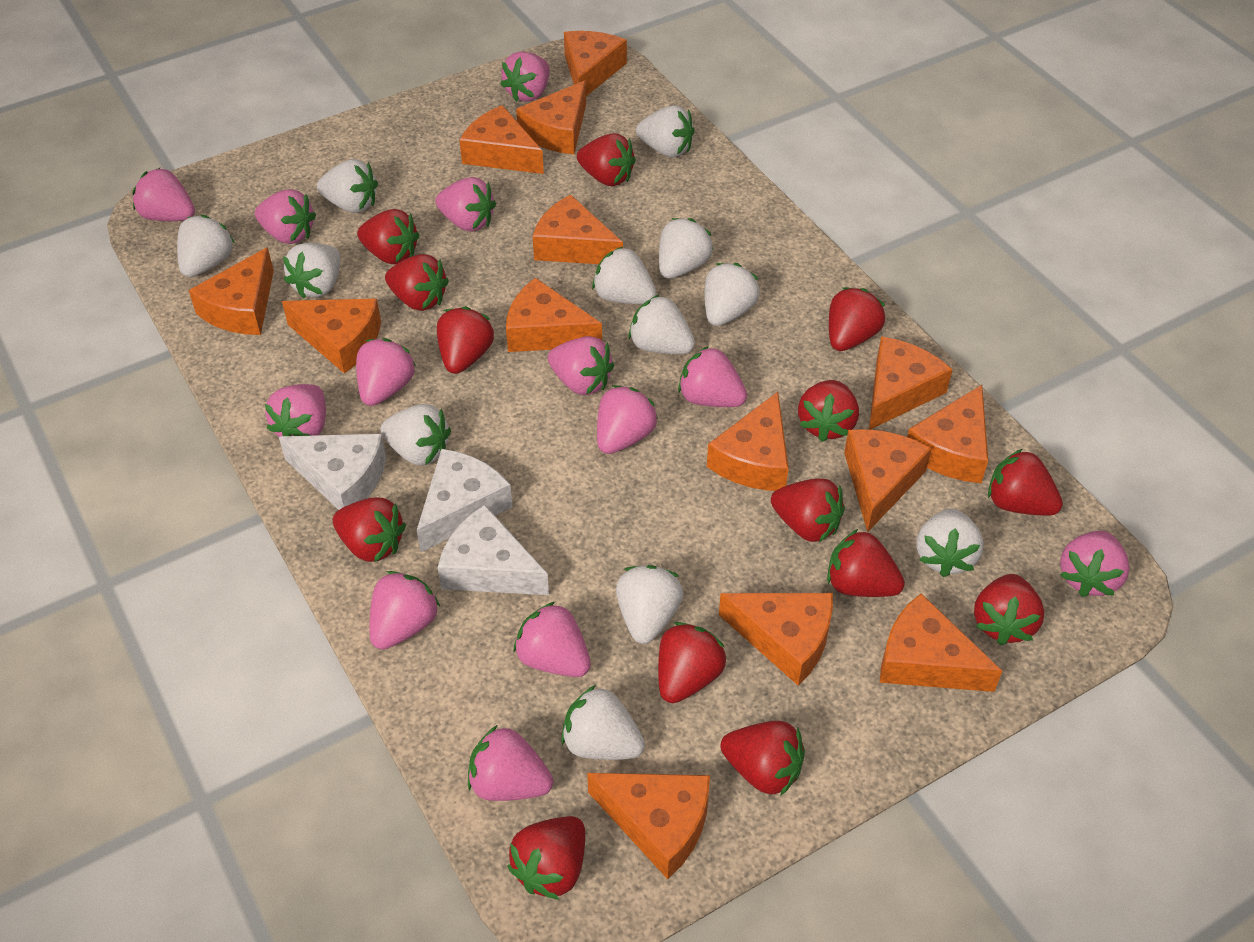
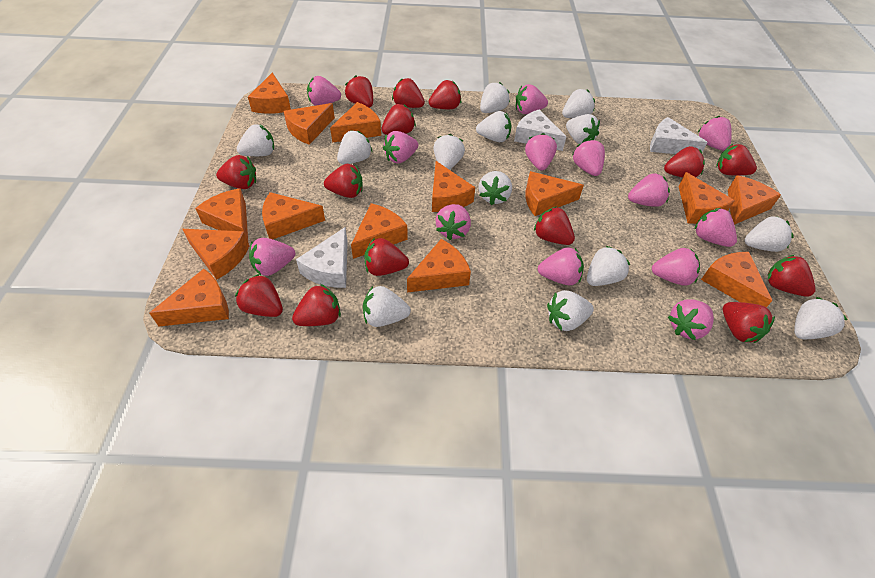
white strawberry: 12 -> 13

